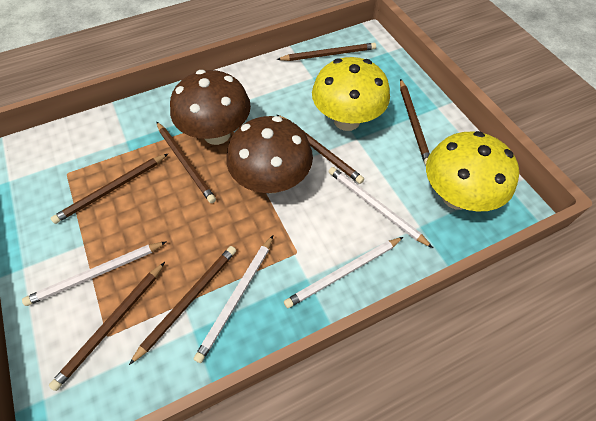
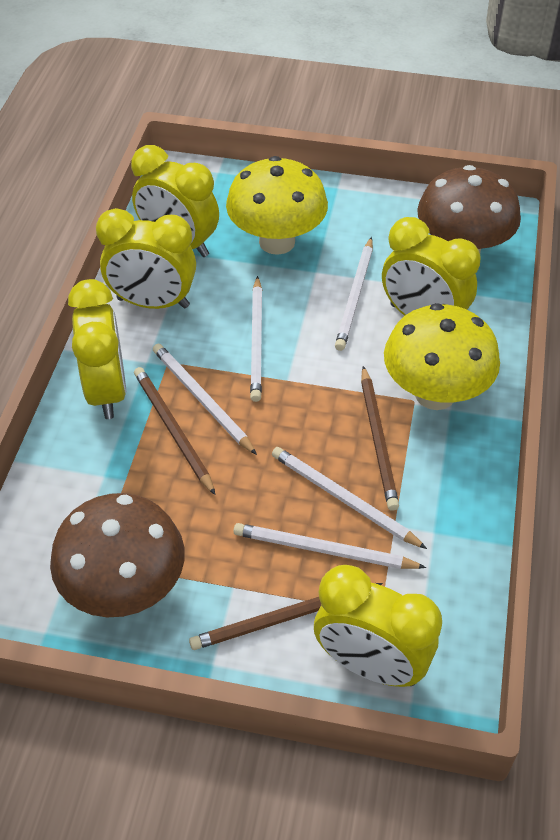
brown pencil: 7 -> 3
white pencil: 4 -> 5
yellow clock: 0 -> 5

